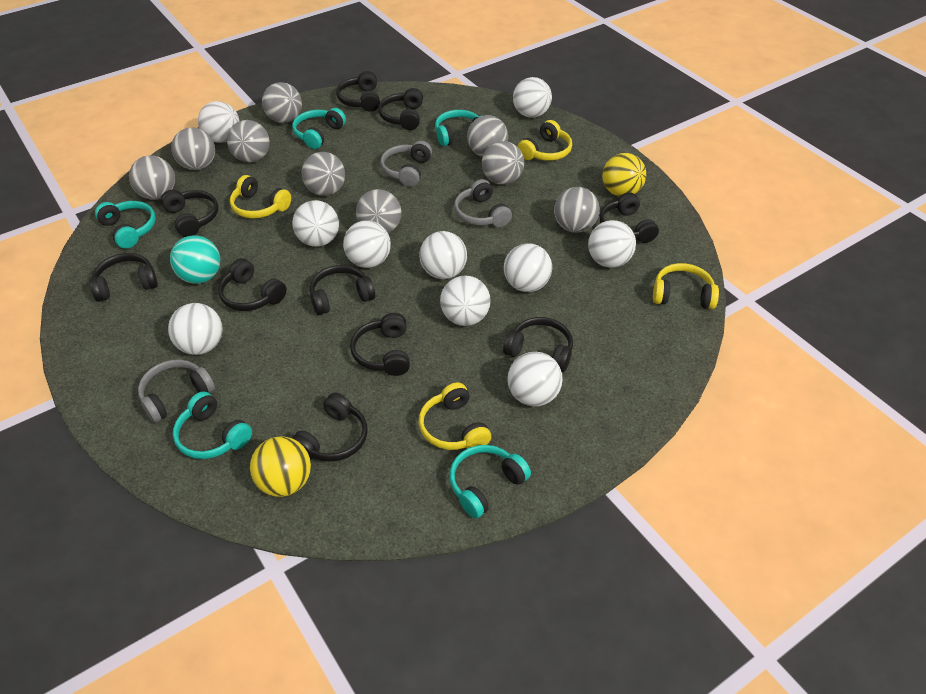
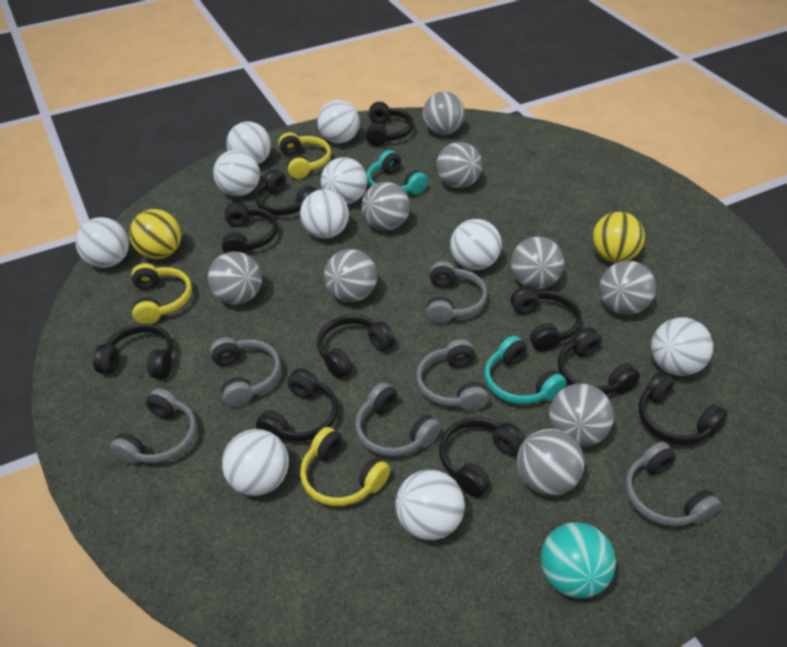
grey headphones: 3 -> 6
turquoise headphones: 5 -> 2
yellow headphones: 4 -> 3

